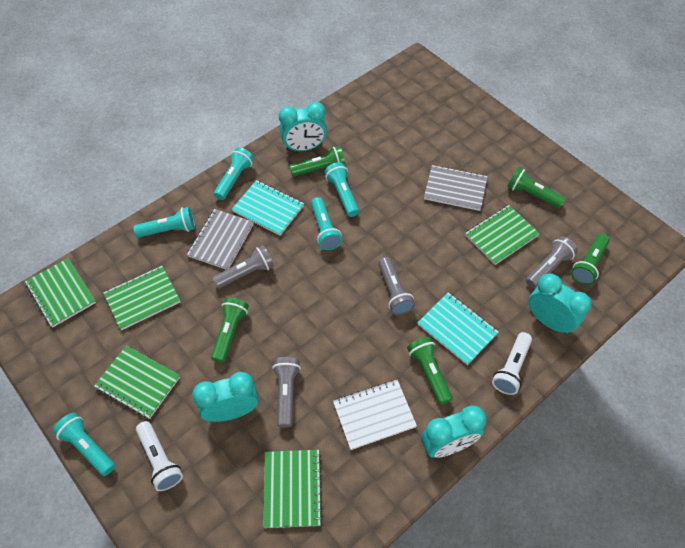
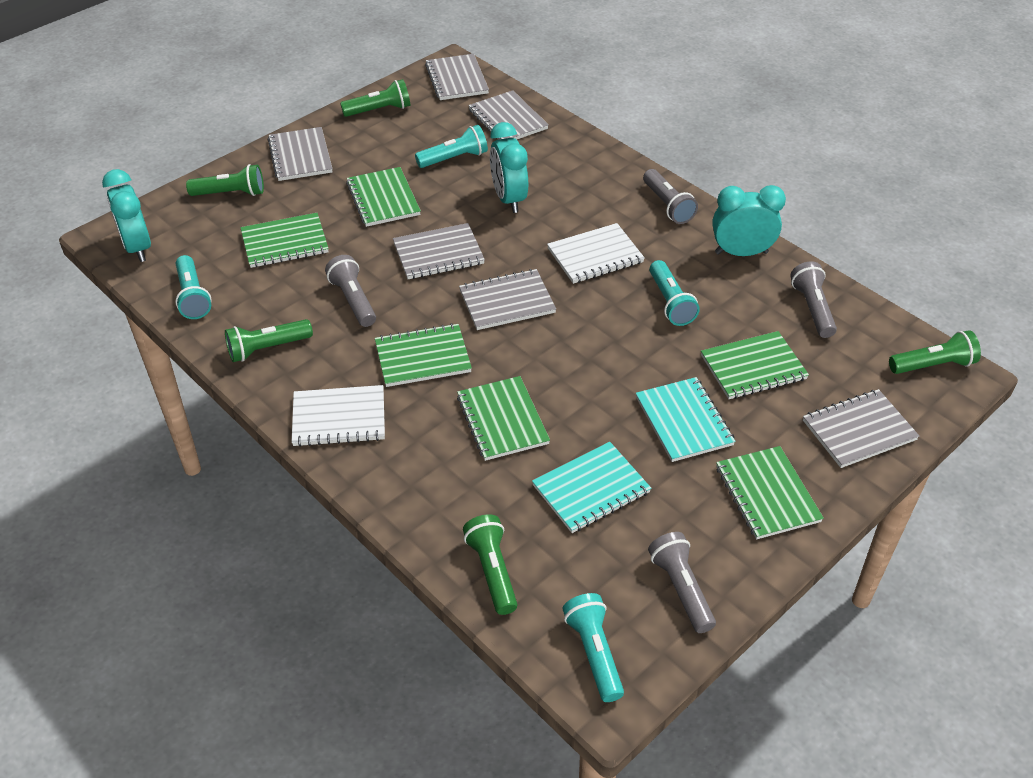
green notebook: 5 -> 6
grey notebook: 2 -> 6
turquoise clock: 4 -> 3
turquoise flashlight: 5 -> 4
white flashlight: 2 -> 0
white notebook: 1 -> 2

